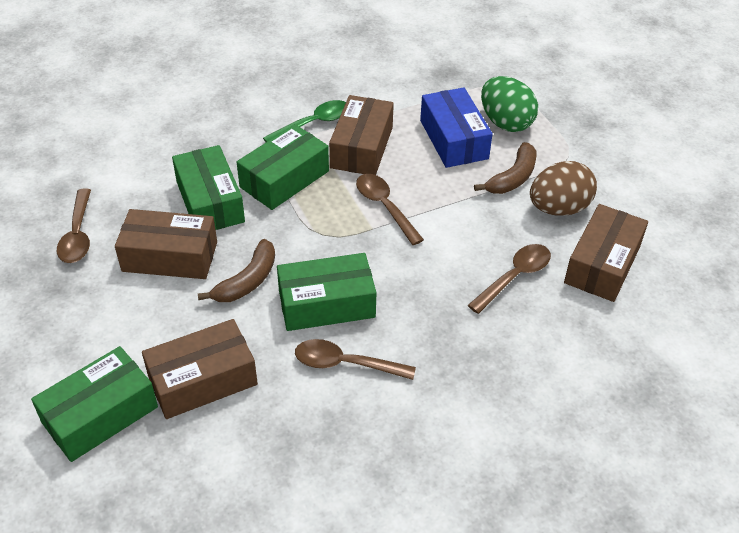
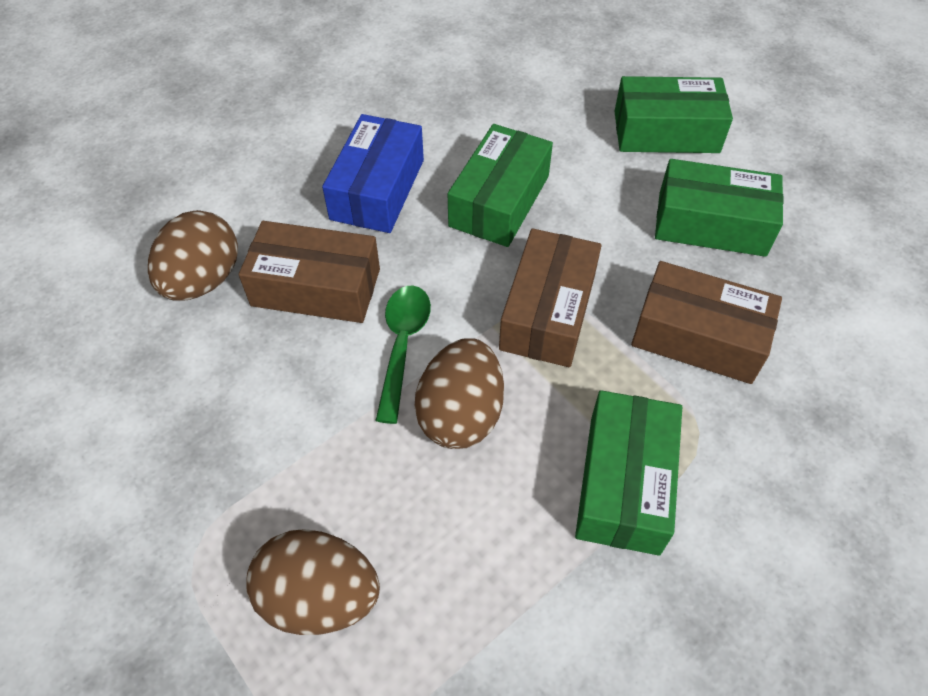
brown banana: 2 -> 0
brown box: 4 -> 3
brown egg: 1 -> 3
brown spoon: 4 -> 0
green egg: 1 -> 0

